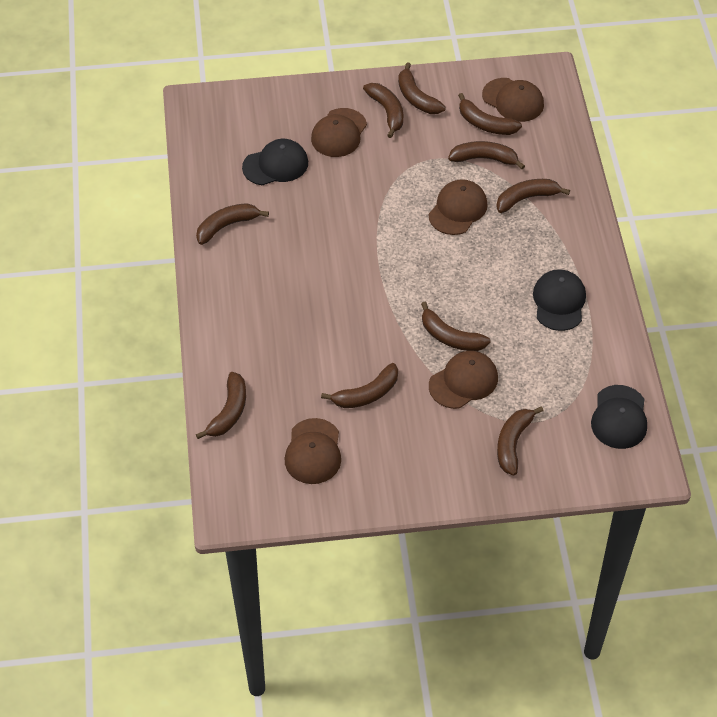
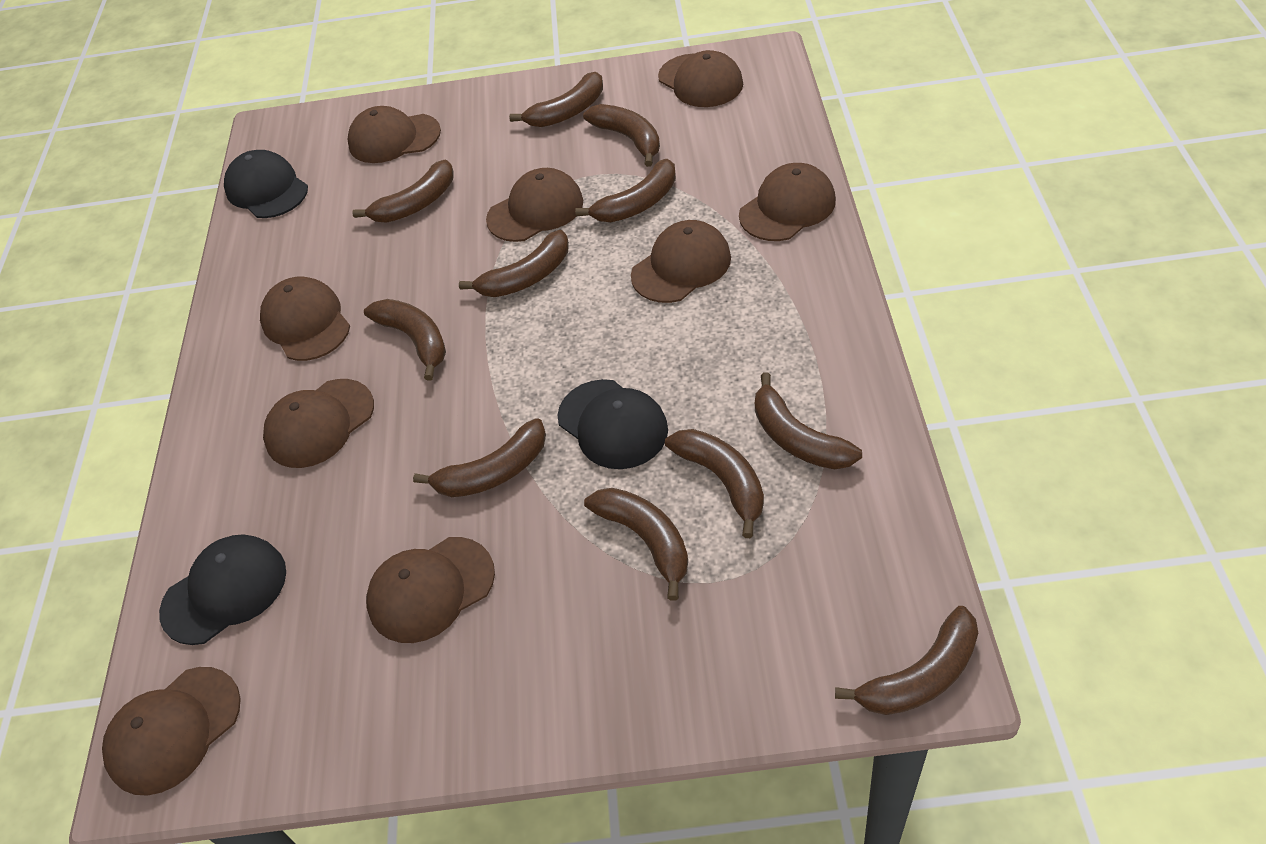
brown banana: 10 -> 11
brown cap: 5 -> 9

